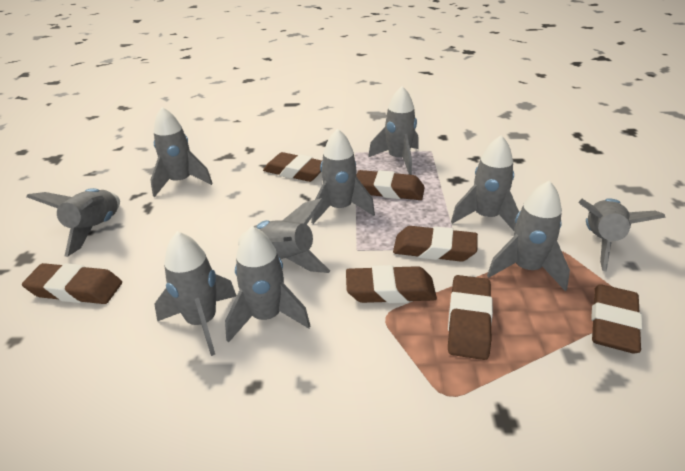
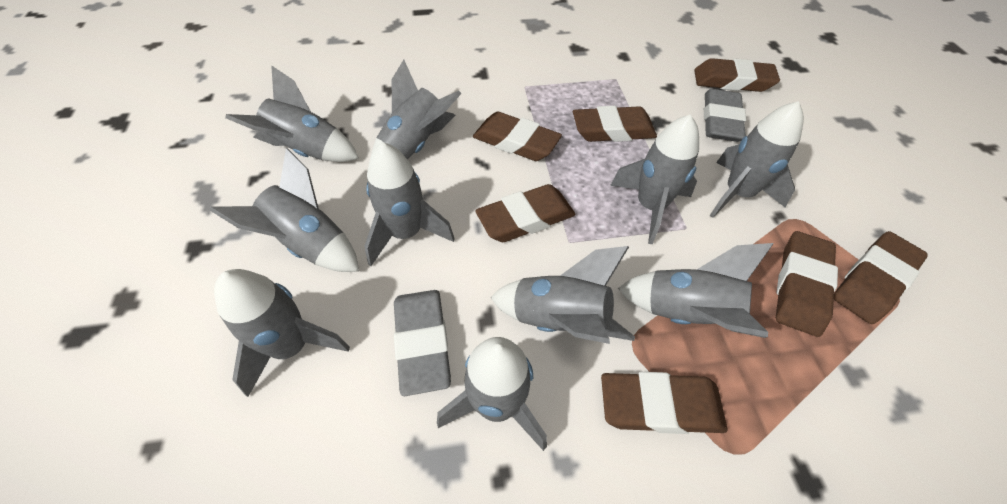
grey eraser: 0 -> 2

